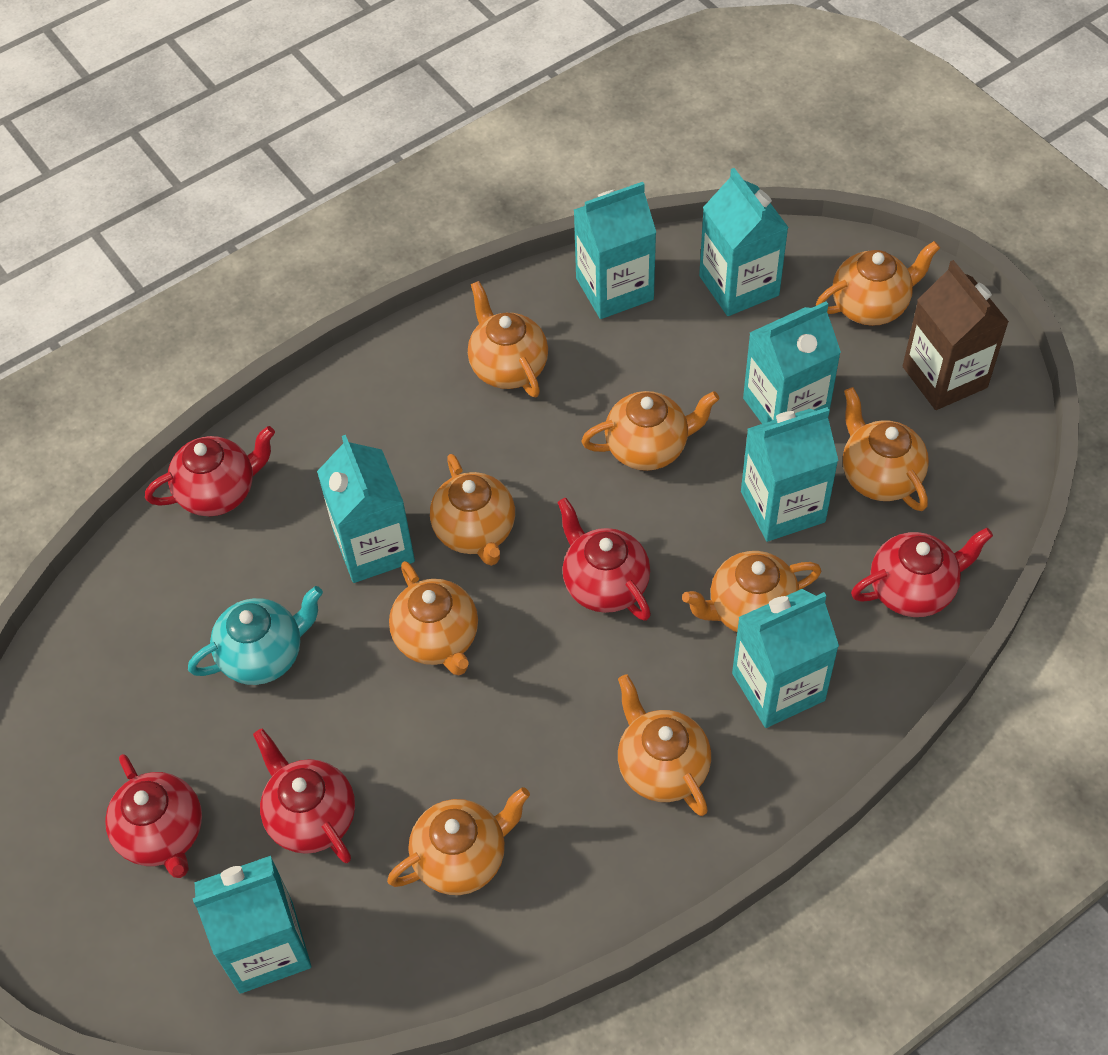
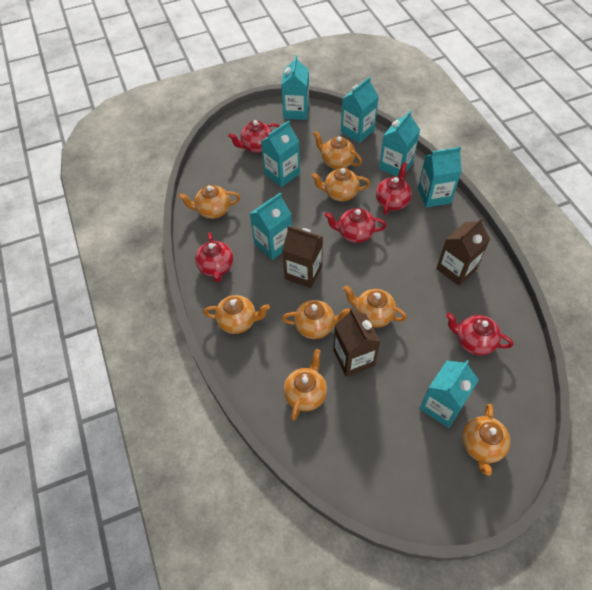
brown carton: 1 -> 3
orange teapot: 9 -> 8
turquoise teapot: 1 -> 0

